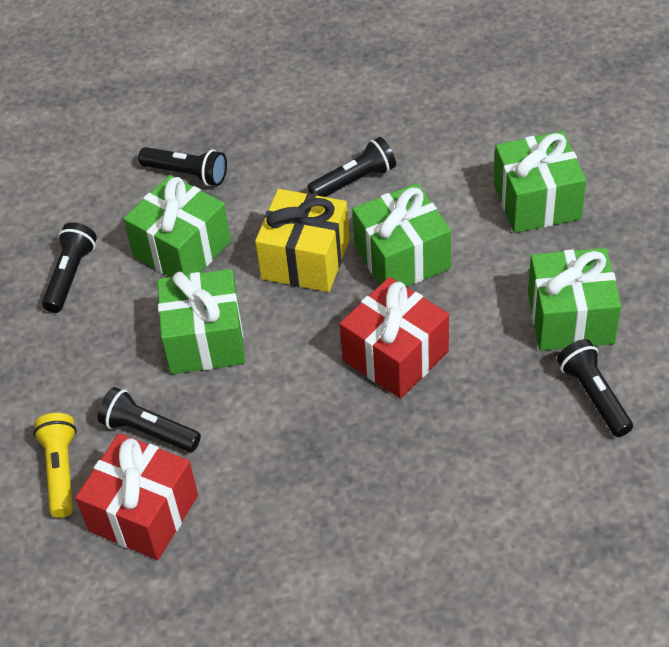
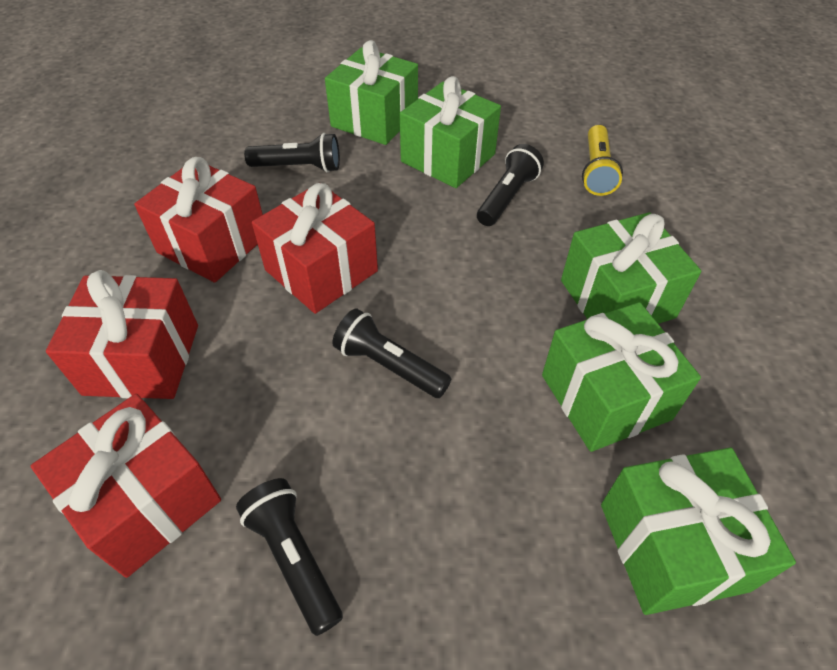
black flashlight: 5 -> 4
red gift: 2 -> 4
yellow gift: 1 -> 0

